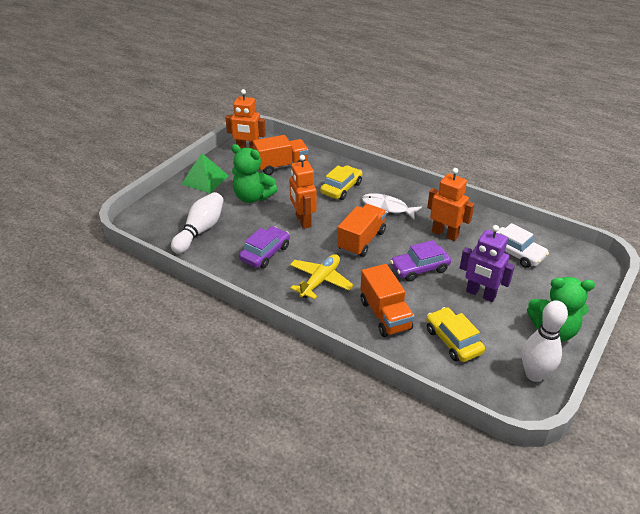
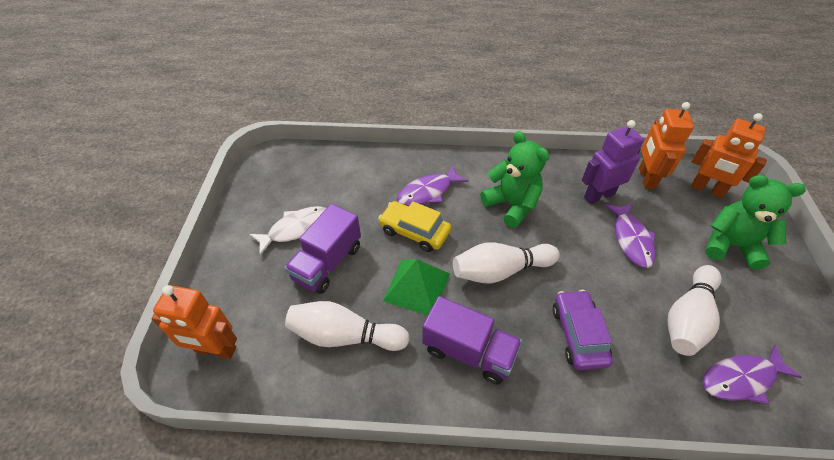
orange truck: 3 -> 0
purple car: 2 -> 1
purple fish: 0 -> 3
purple truck: 0 -> 2
white bowling pin: 2 -> 3
white car: 1 -> 0
yellow car: 2 -> 1
yellow plane: 1 -> 0

